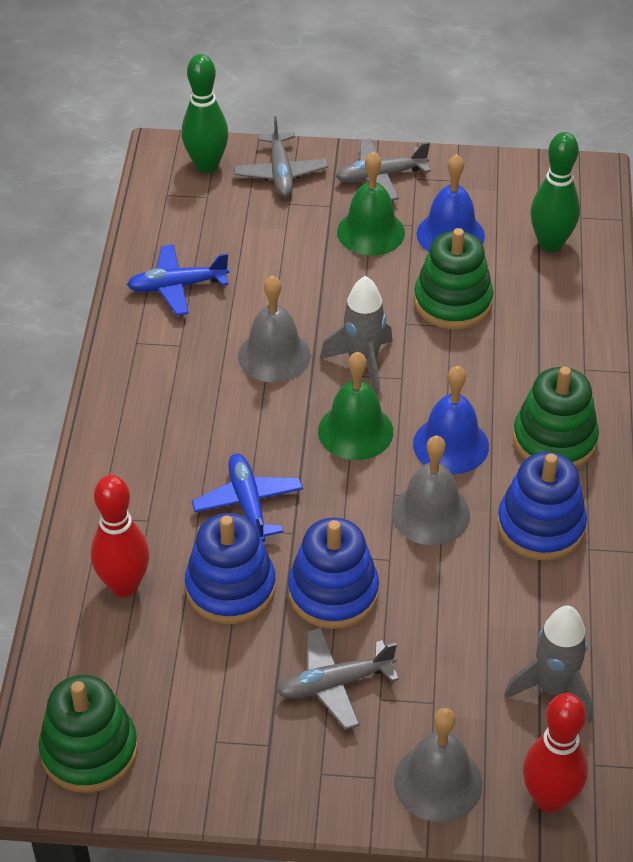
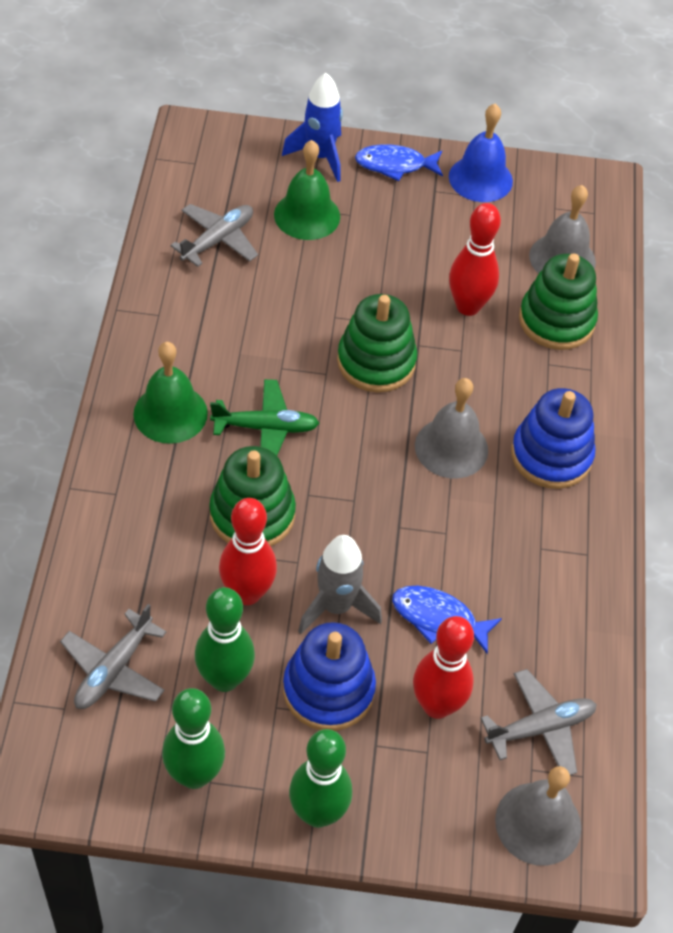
blue bell: 2 -> 1
blue fish: 0 -> 2
blue plane: 2 -> 0
blue rocket: 0 -> 1
blue stacking toy: 3 -> 2
green bowling pin: 2 -> 3
green plane: 0 -> 1
grey rocket: 2 -> 1
red bowling pin: 2 -> 3

